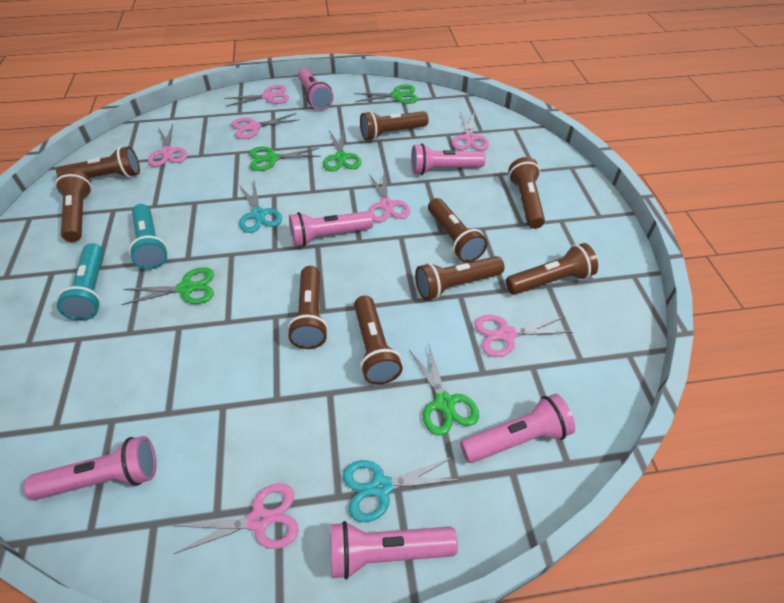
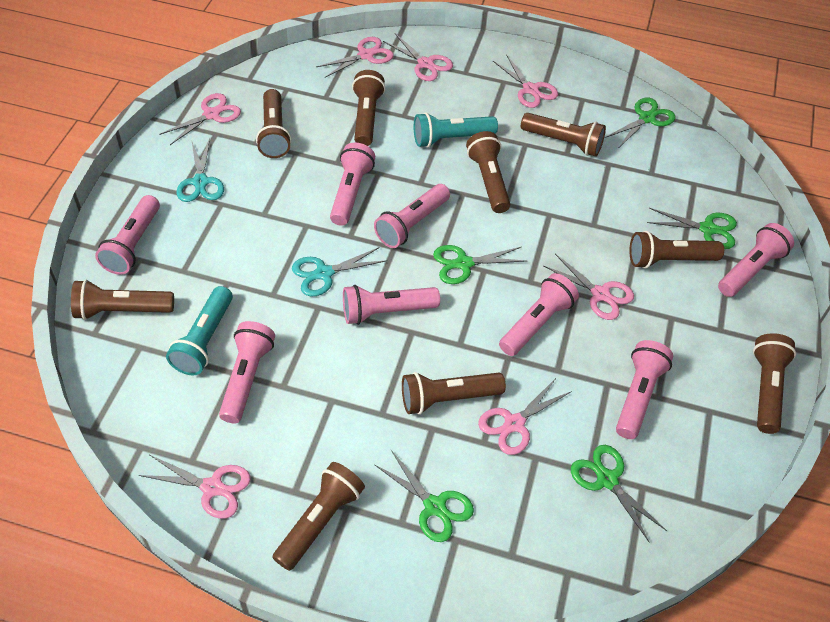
pink flashlight: 6 -> 8

